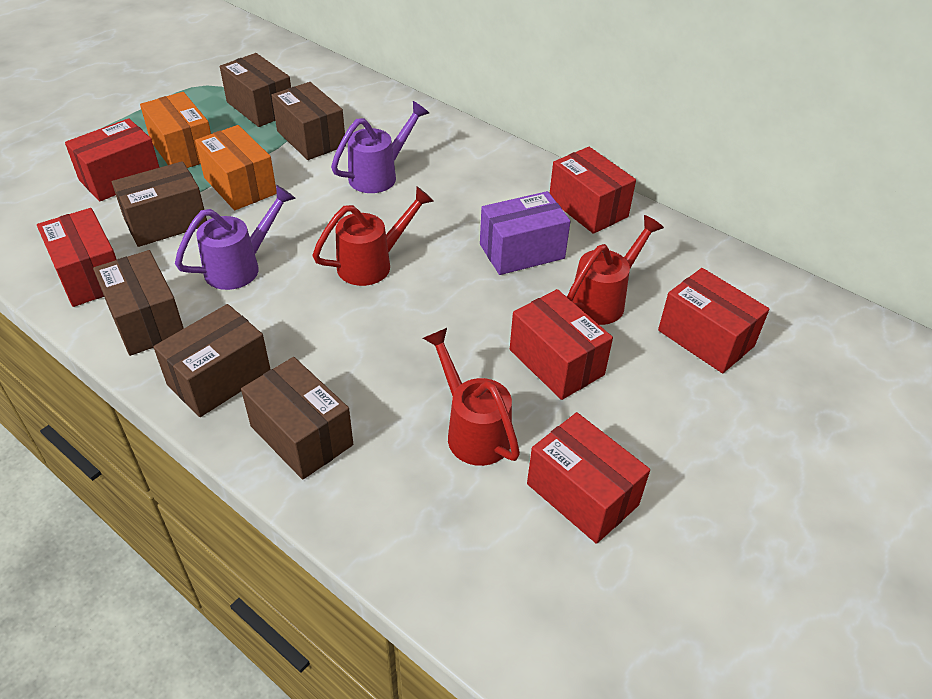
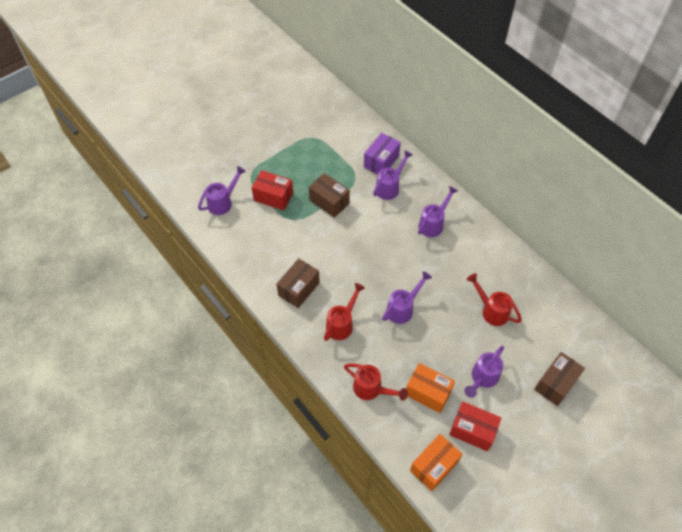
brown box: 6 -> 3
purple watering can: 2 -> 5
red box: 6 -> 2

